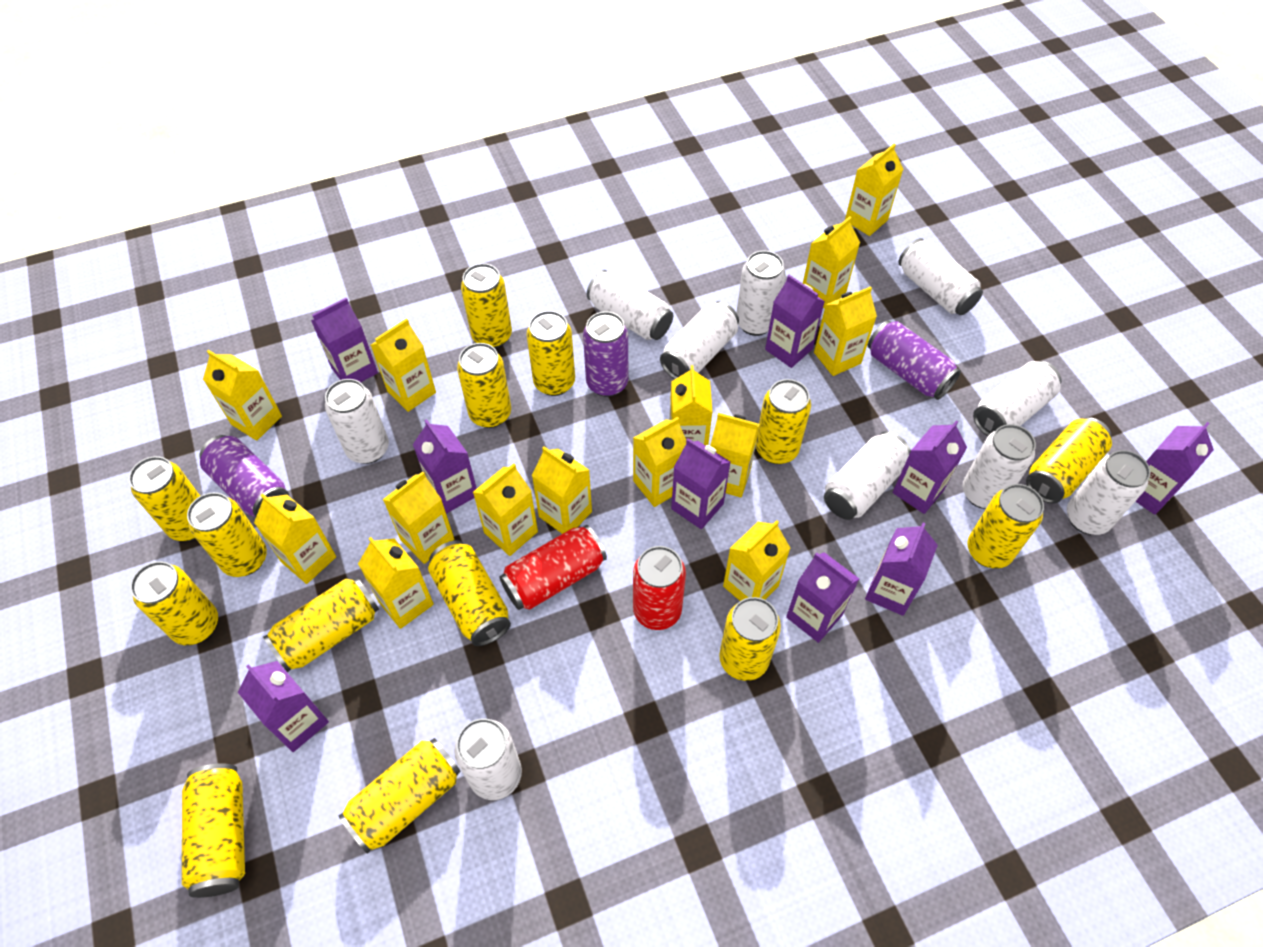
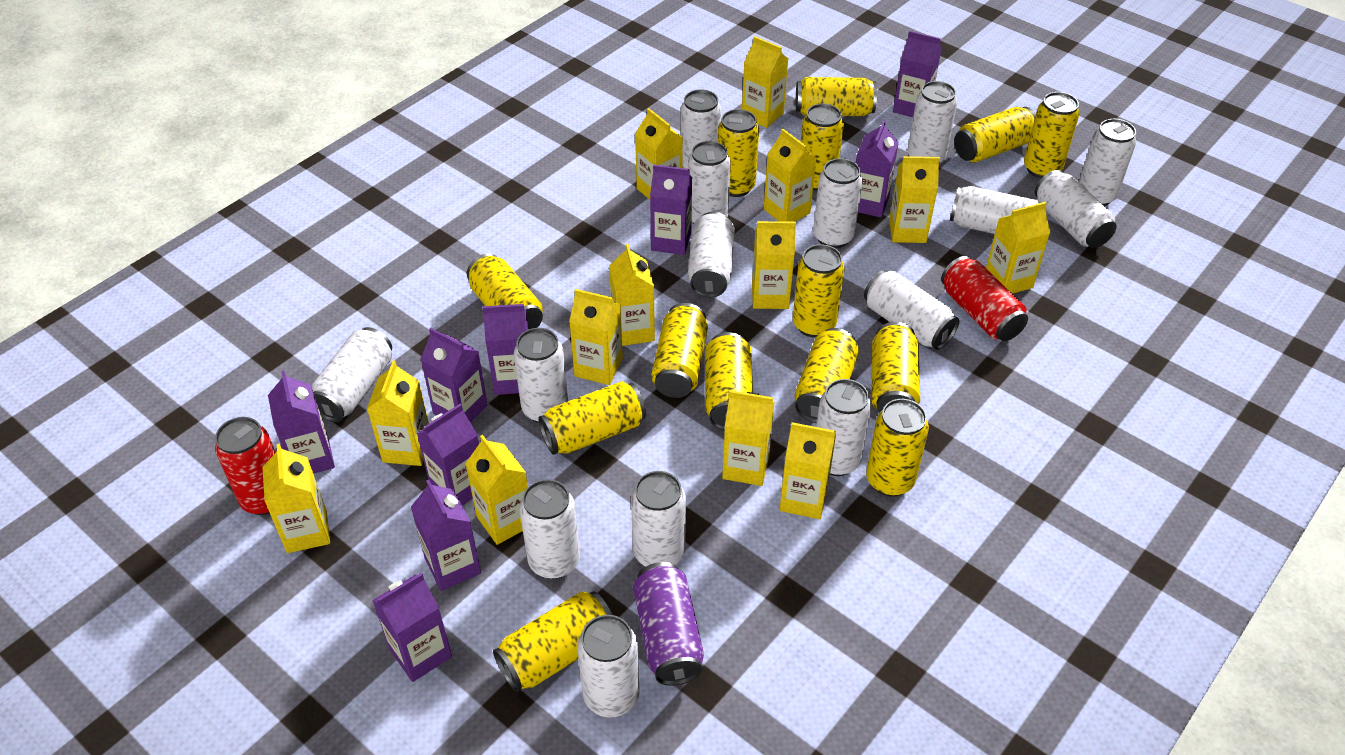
purple can: 3 -> 1
white can: 10 -> 15
yellow carton: 14 -> 13

